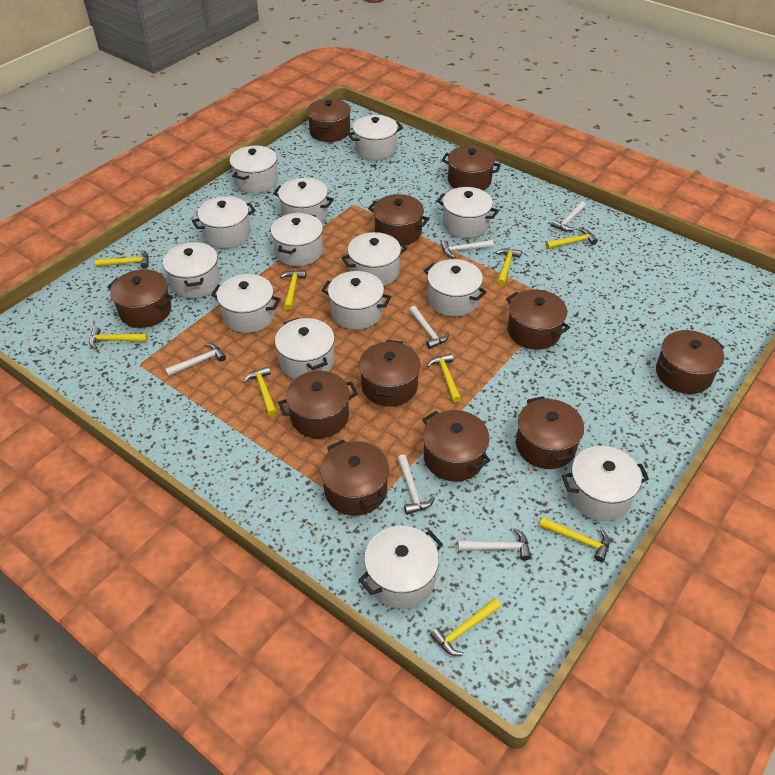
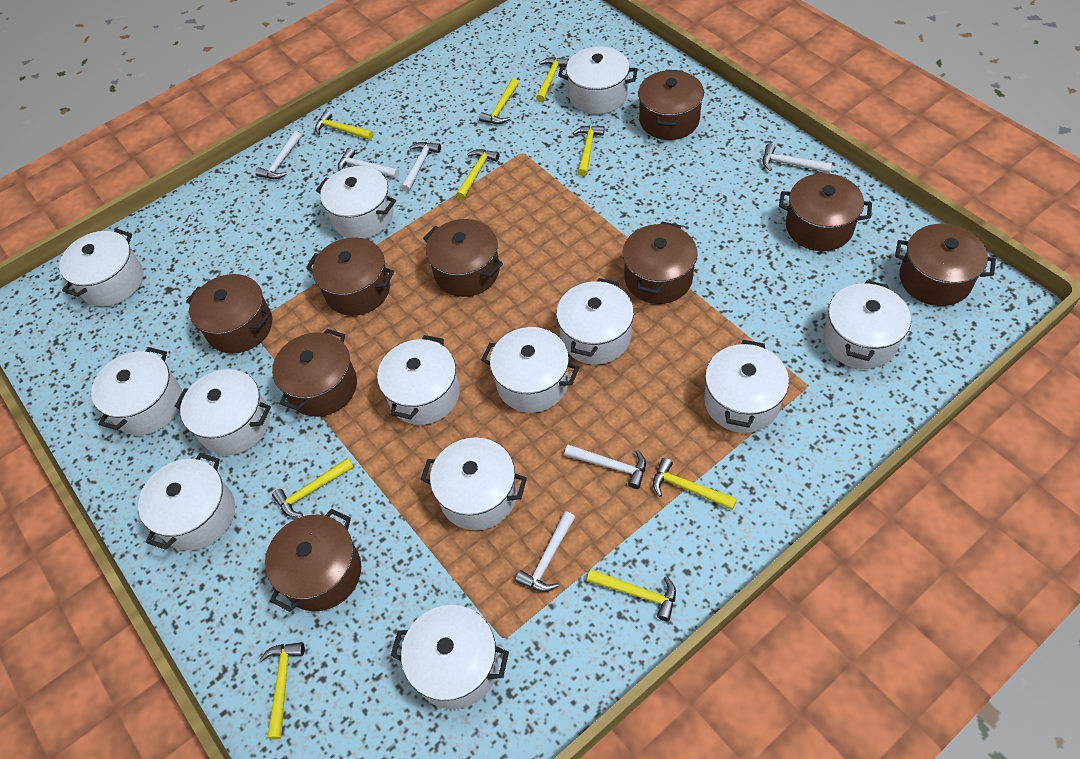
brown pot: 11 -> 9
white pot: 14 -> 13

